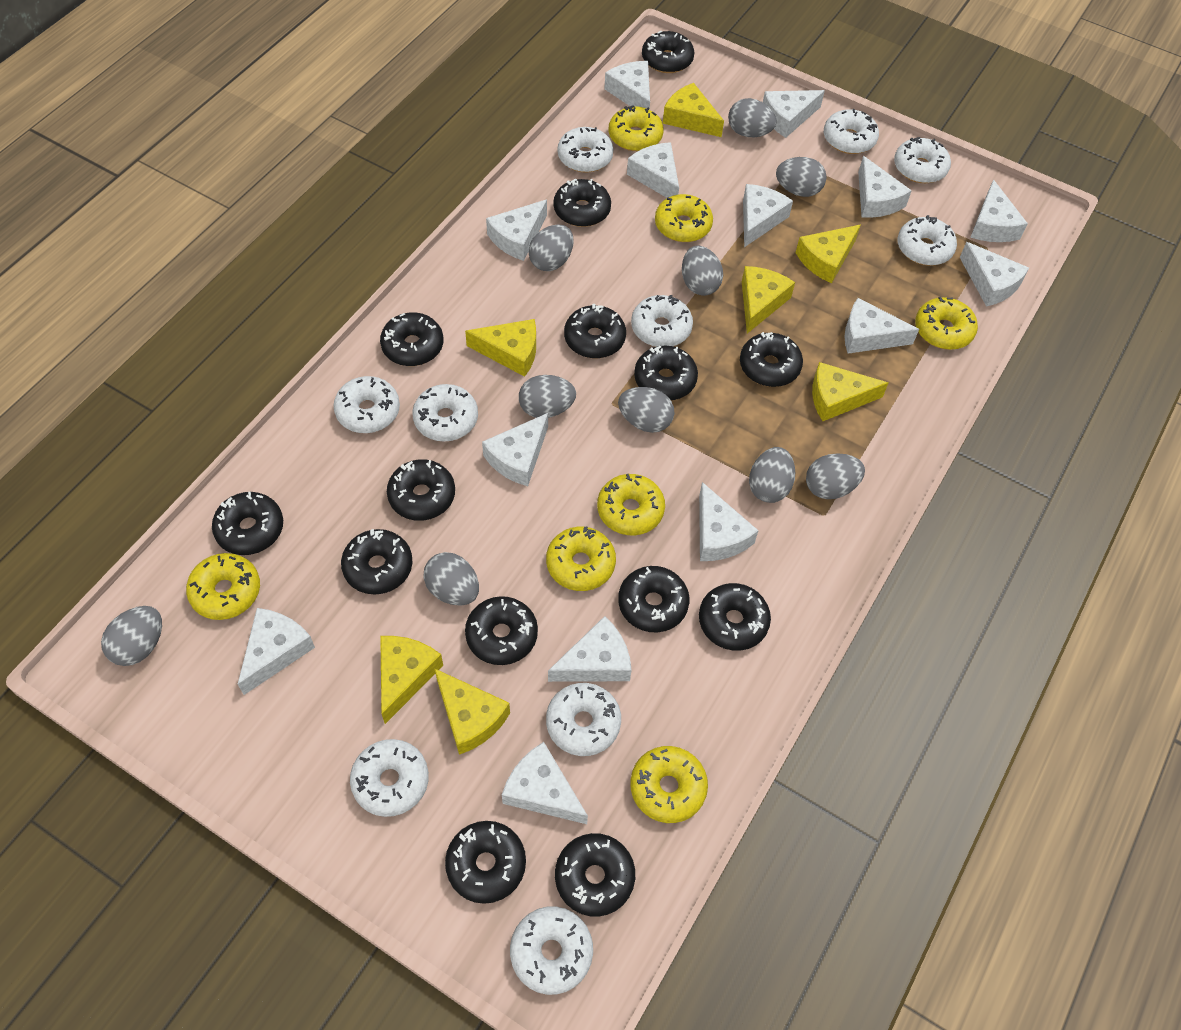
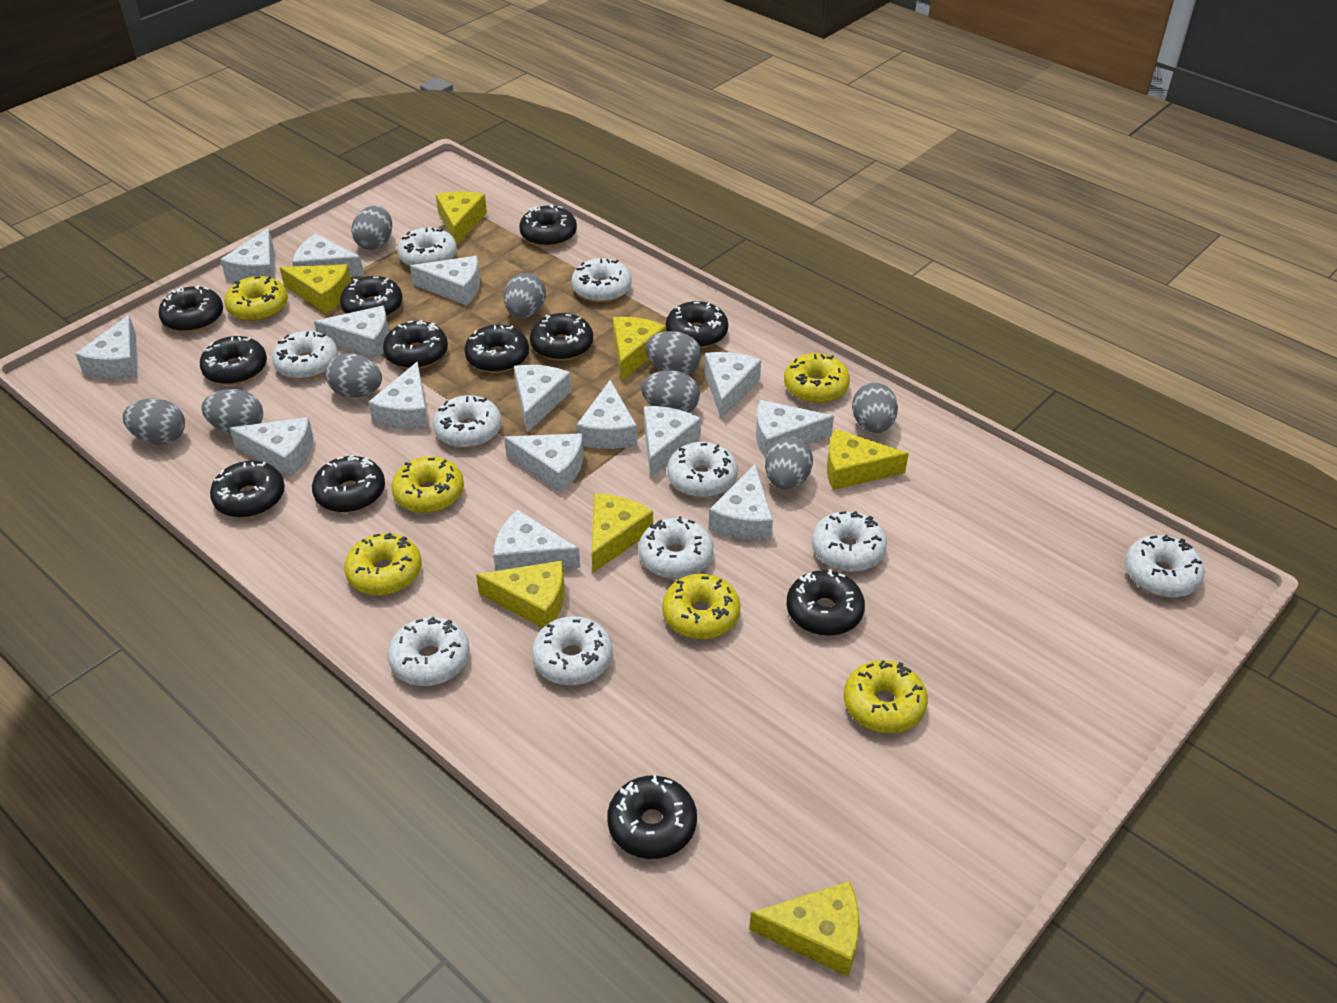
black donut: 14 -> 12
grey egg: 10 -> 9
white cheese: 14 -> 15
yellow donut: 7 -> 6

